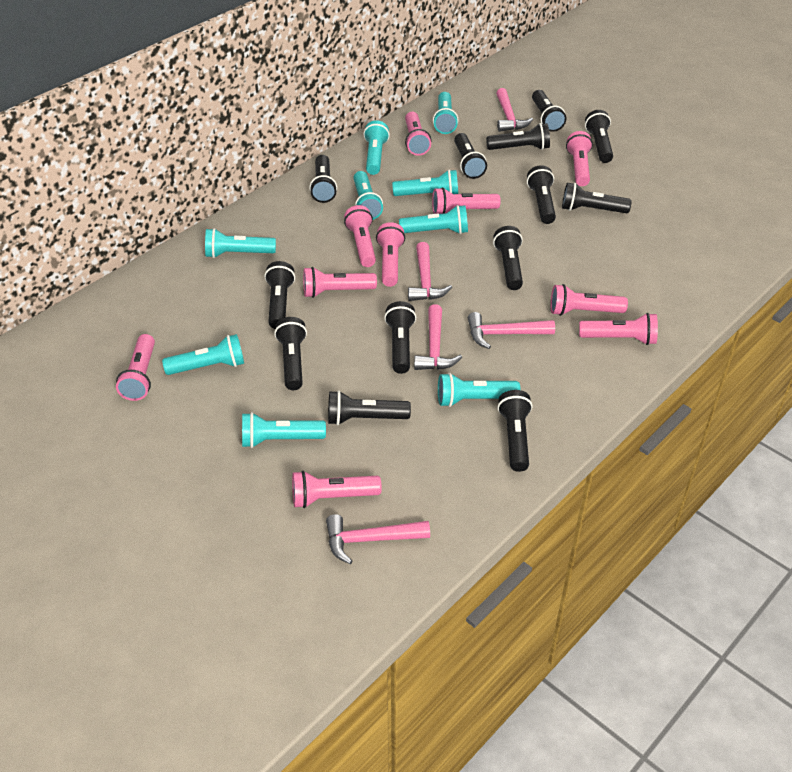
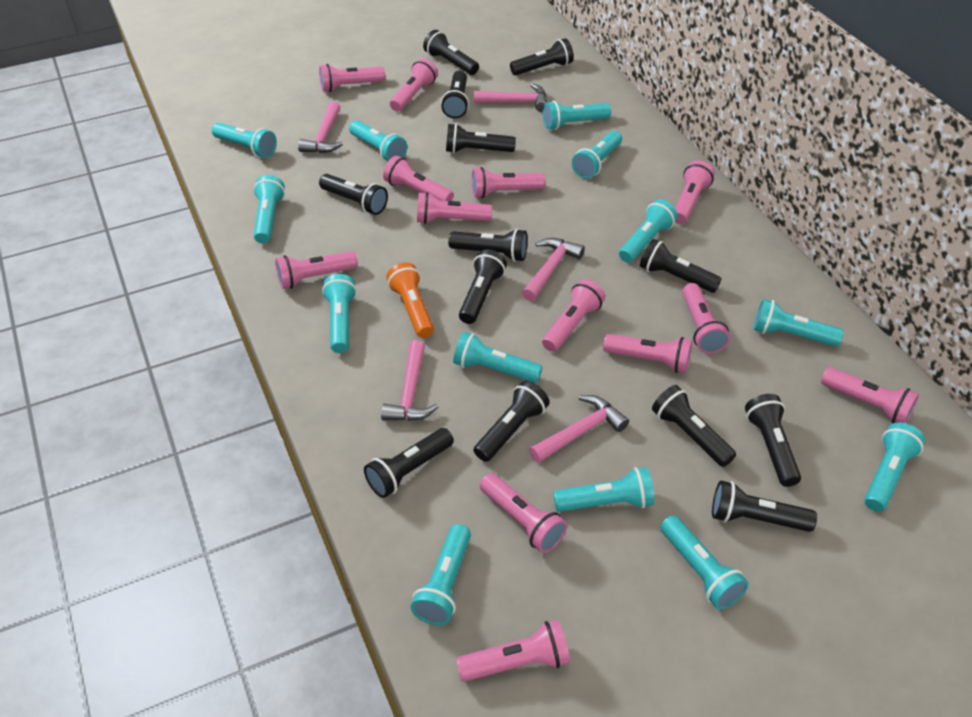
orange flashlight: 0 -> 1
pink flashlight: 10 -> 13
turquoise flashlight: 9 -> 13

